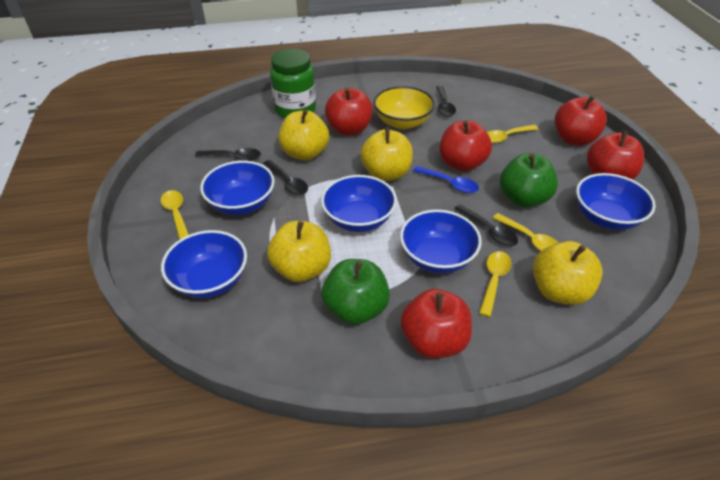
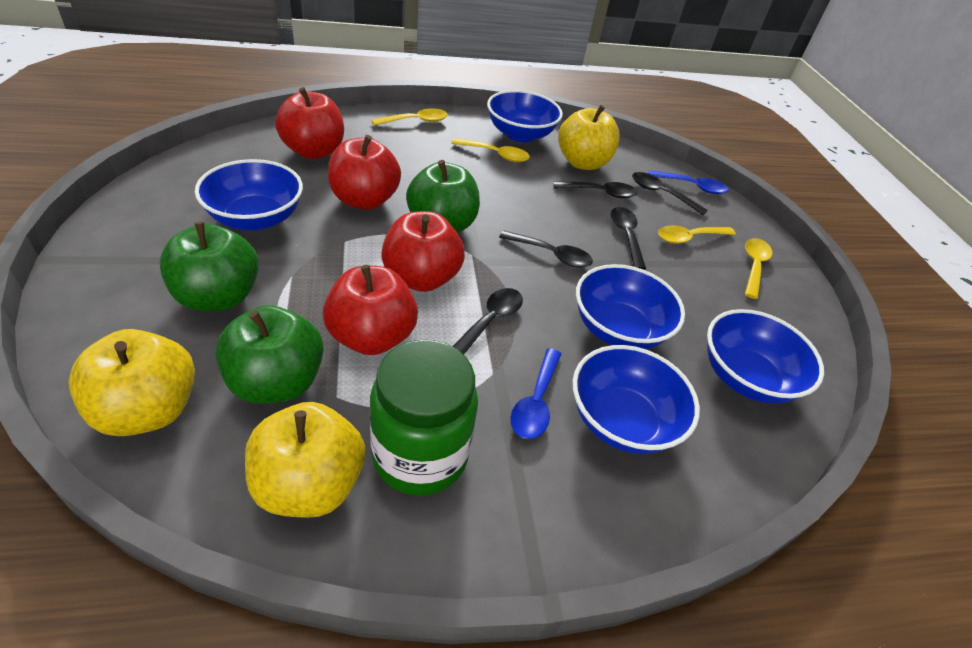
black spoon: 4 -> 5
blue spoon: 1 -> 2
green apple: 2 -> 3
red apple: 5 -> 4
yellow apple: 4 -> 3
yellow bowl: 1 -> 0

